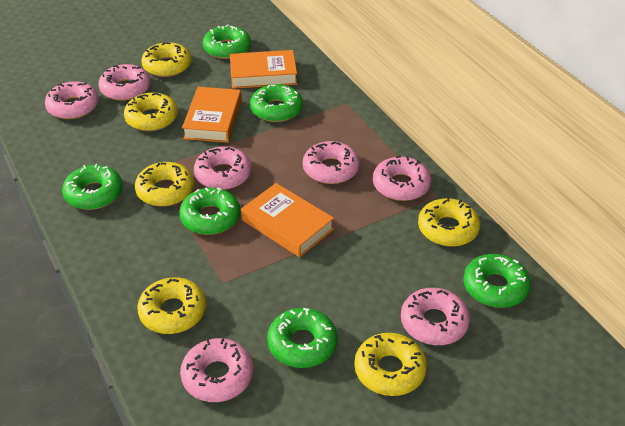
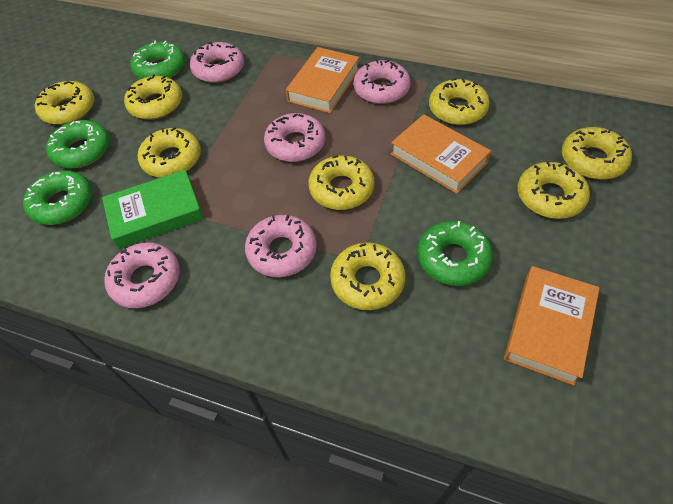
green book: 0 -> 1
green donut: 6 -> 4
pink donut: 7 -> 5
yellow donut: 6 -> 8

